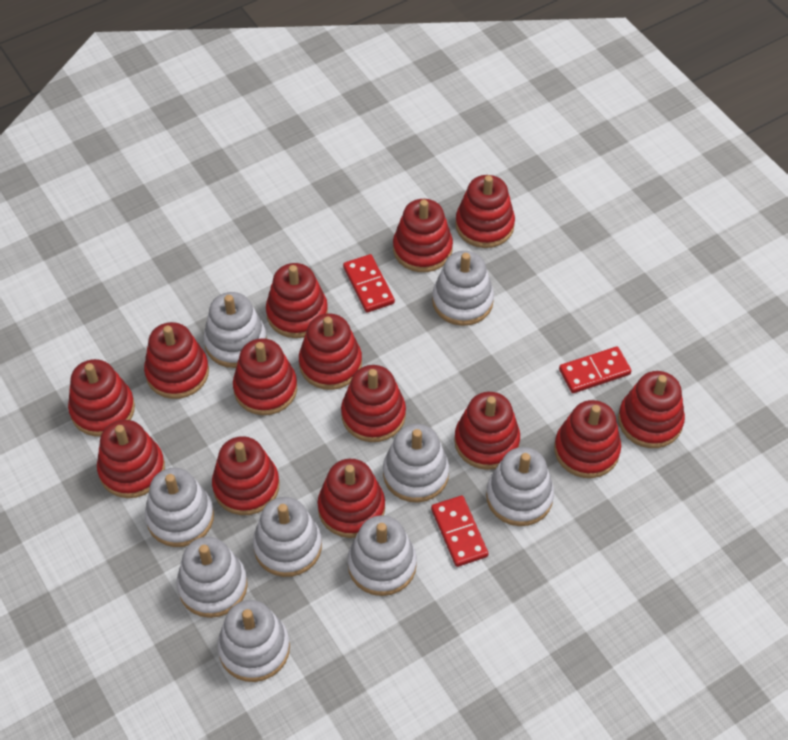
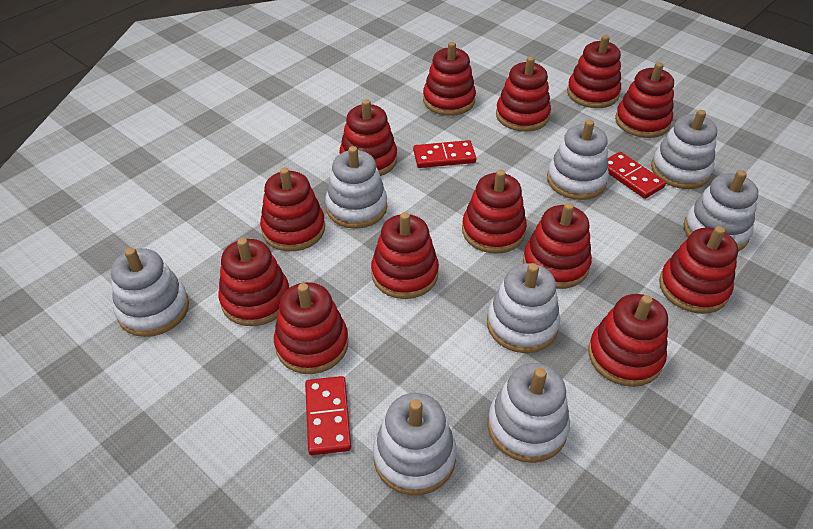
red stacking toy: 14 -> 13
white stacking toy: 9 -> 8

